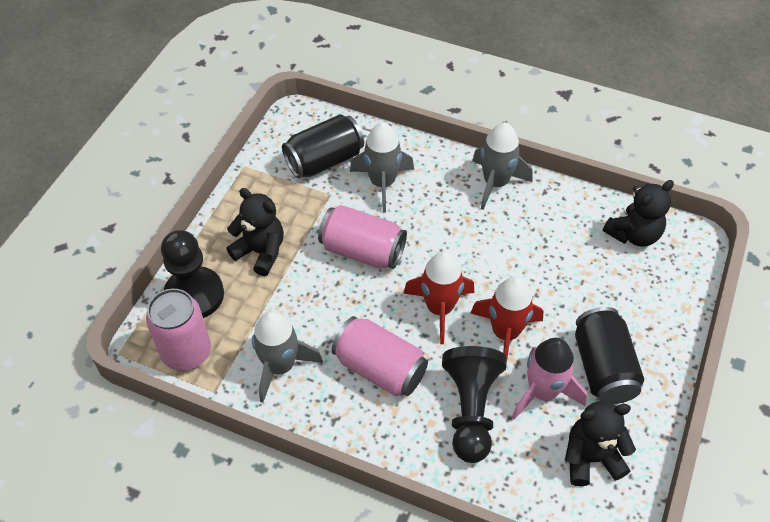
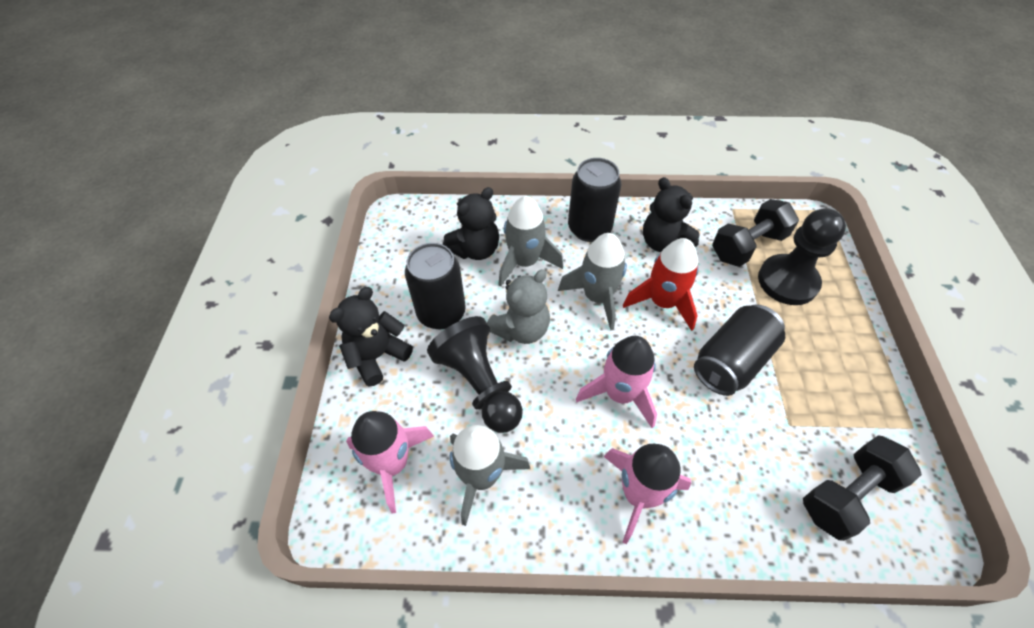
black can: 2 -> 3
black dumbbell: 0 -> 2
grey teddy bear: 0 -> 1
pink can: 3 -> 0
pink rocket: 1 -> 3
red rocket: 2 -> 1

